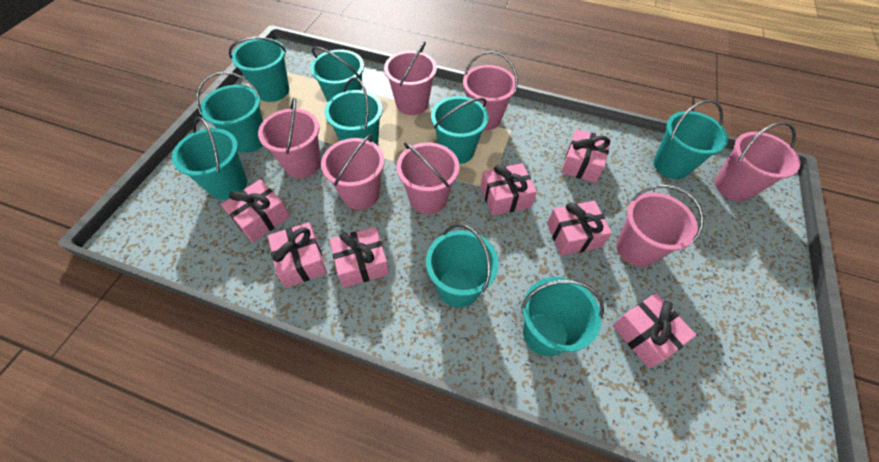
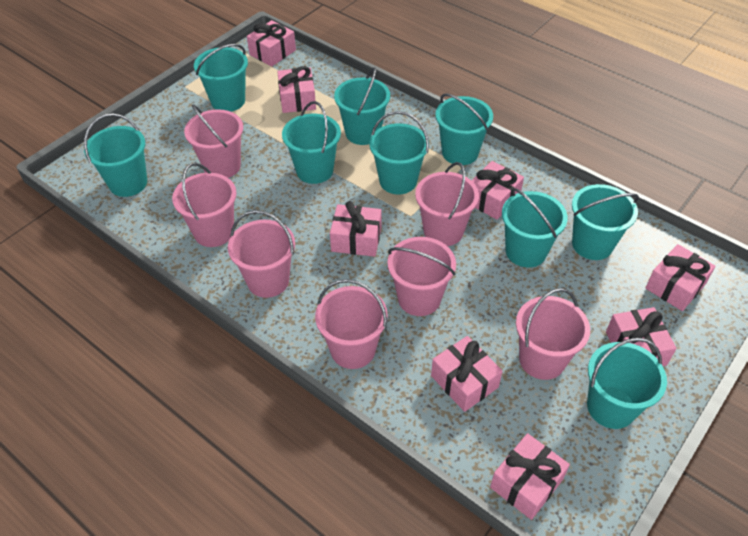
pink gift: 7 -> 8

